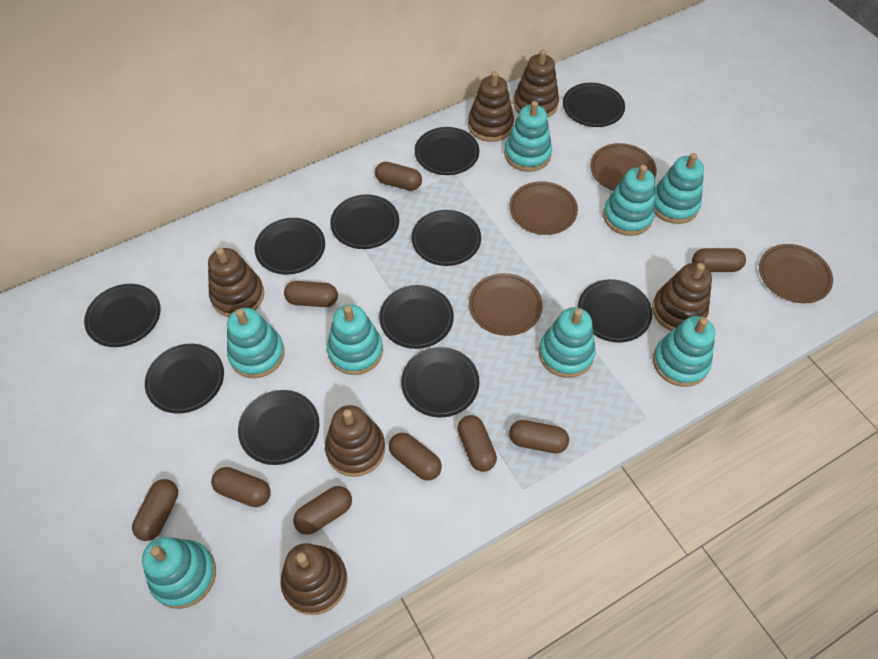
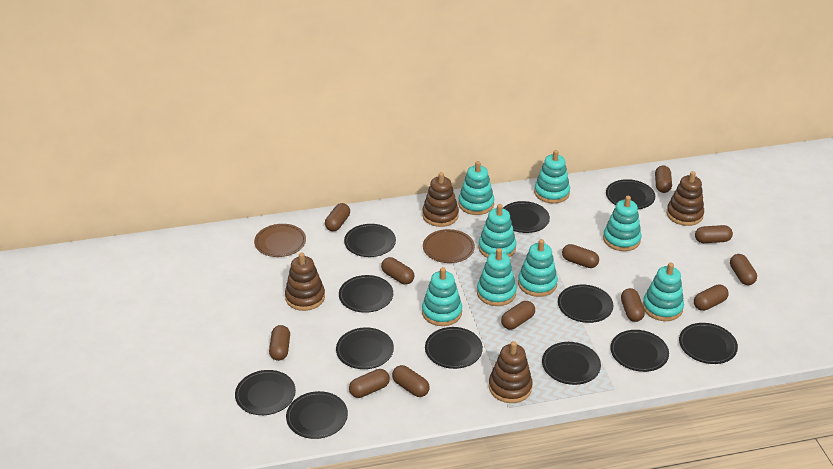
black plate: 11 -> 12
brown capsule: 9 -> 12
brown plate: 4 -> 2
brown stacking toy: 6 -> 4

